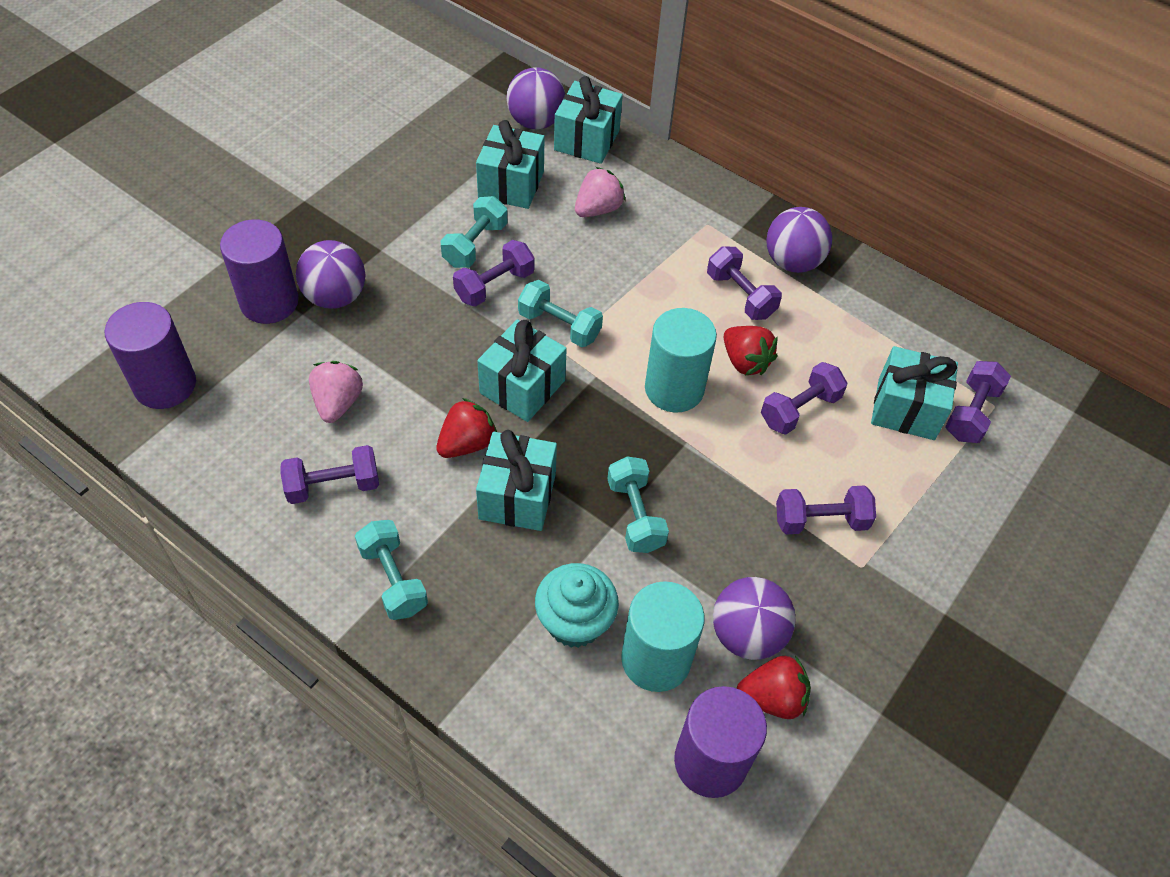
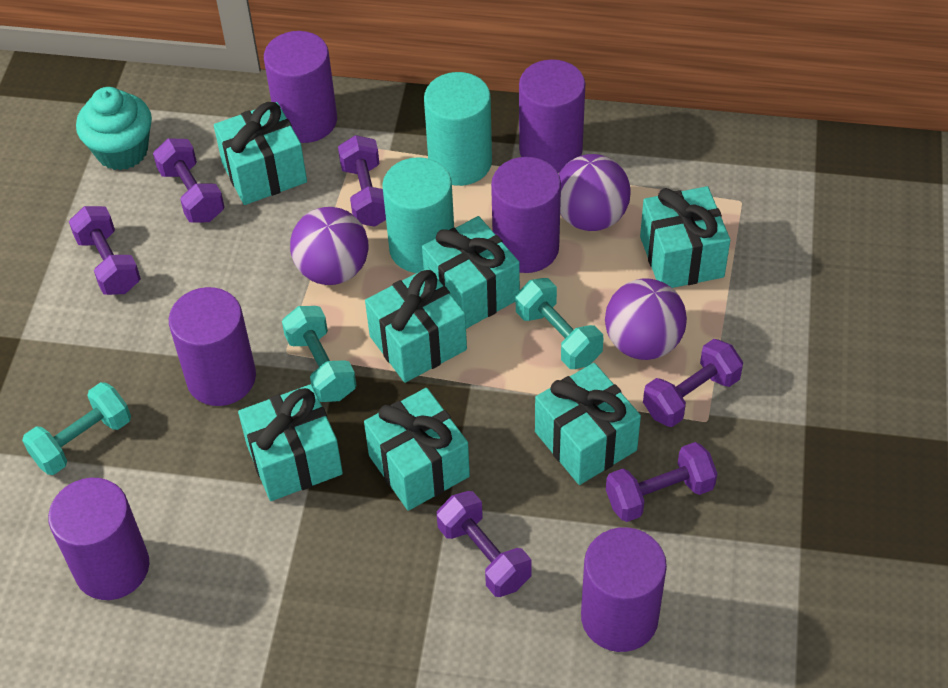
pink strawberry: 2 -> 0
purple ball: 4 -> 3
purple cylinder: 3 -> 6
red strawberry: 3 -> 0
turquoise dumbbell: 4 -> 3
turquoise gift: 5 -> 7

